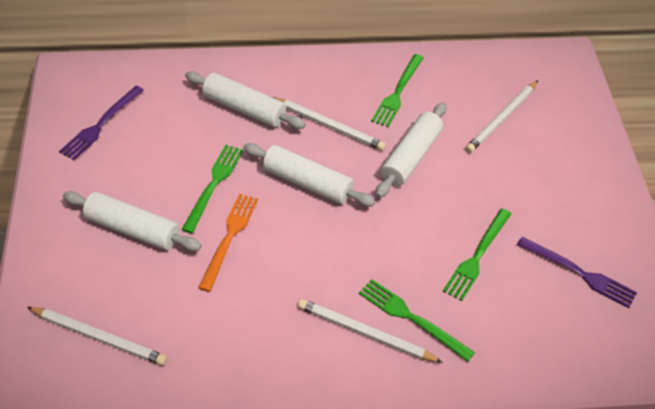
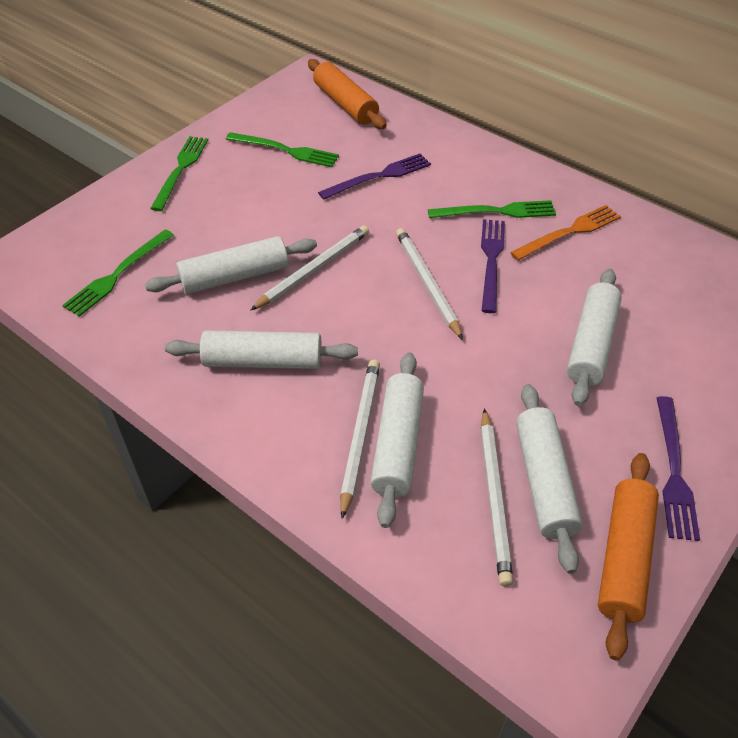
orange rolling pin: 0 -> 2
purple fork: 2 -> 3
white rolling pin: 4 -> 5

